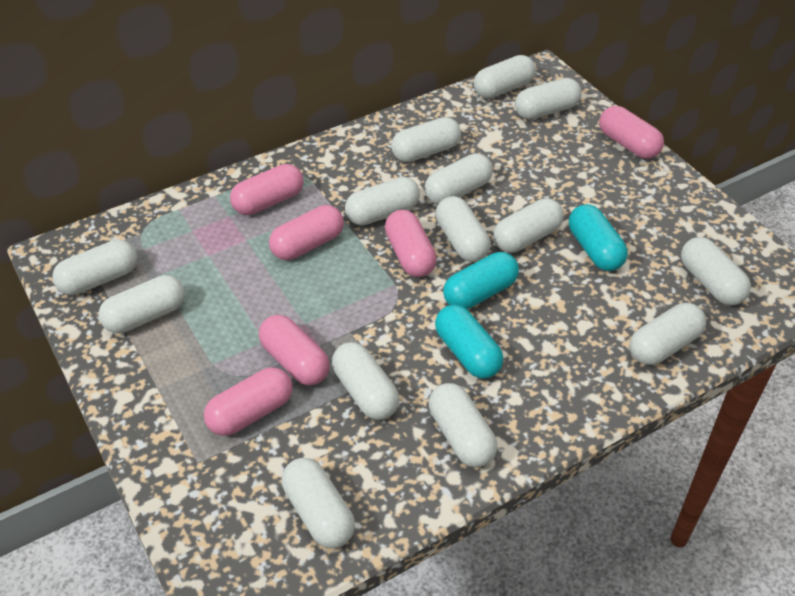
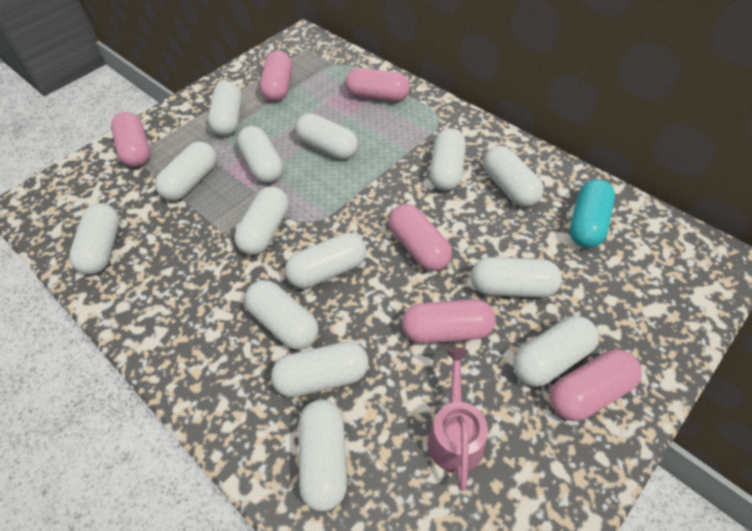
pink watering can: 0 -> 1
turquoise capsule: 3 -> 1

